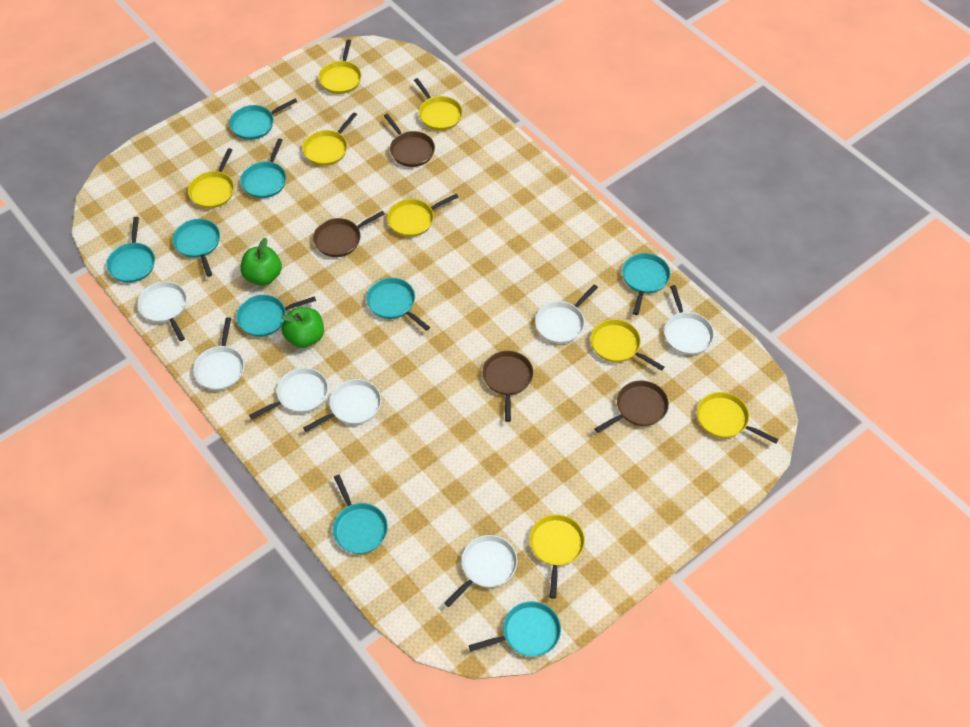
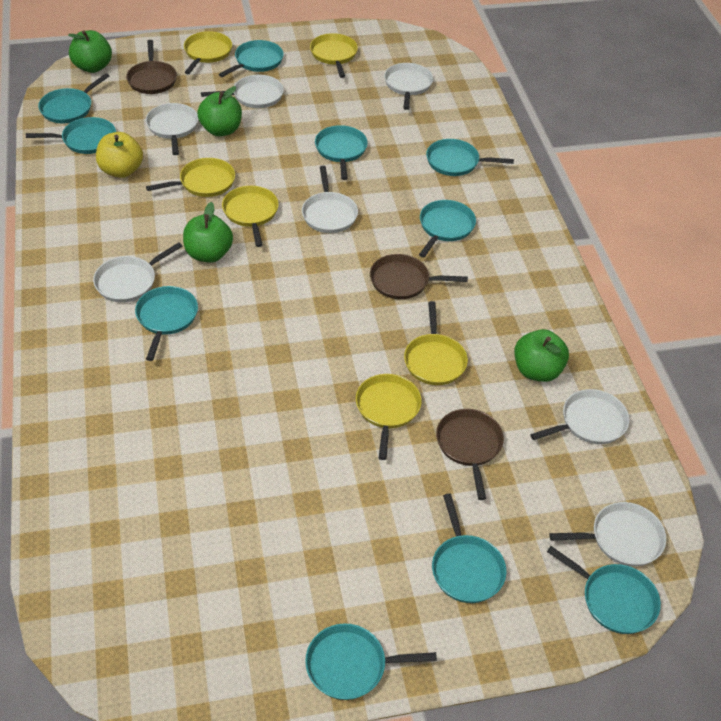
brown pan: 4 -> 3
green apple: 2 -> 4
turquoise pan: 9 -> 10
yellow apple: 0 -> 1
yellow pan: 8 -> 6

